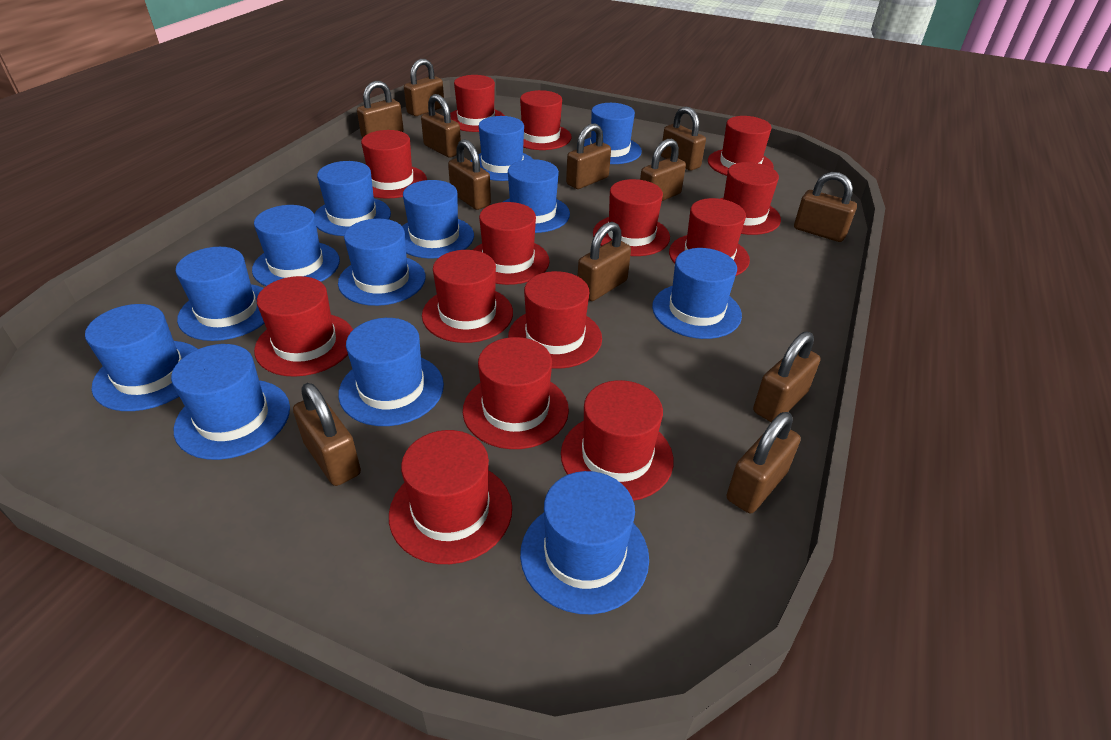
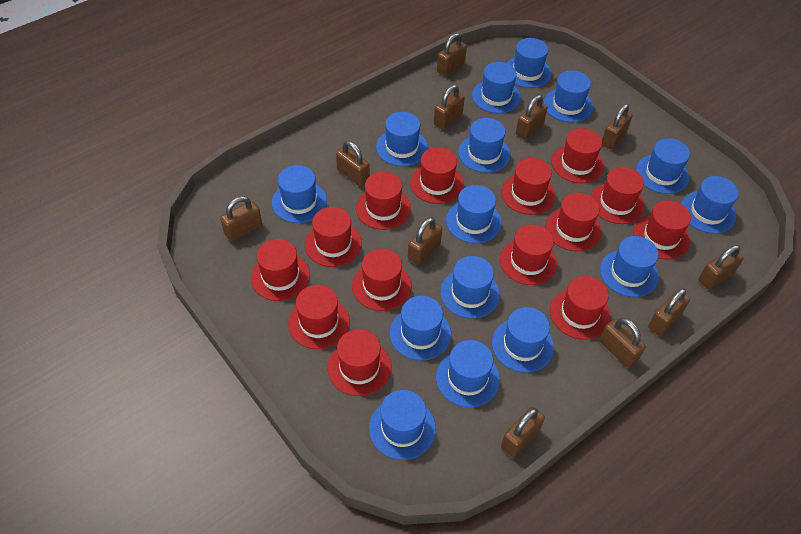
blue hat: 13 -> 15
brown padlock: 12 -> 11

